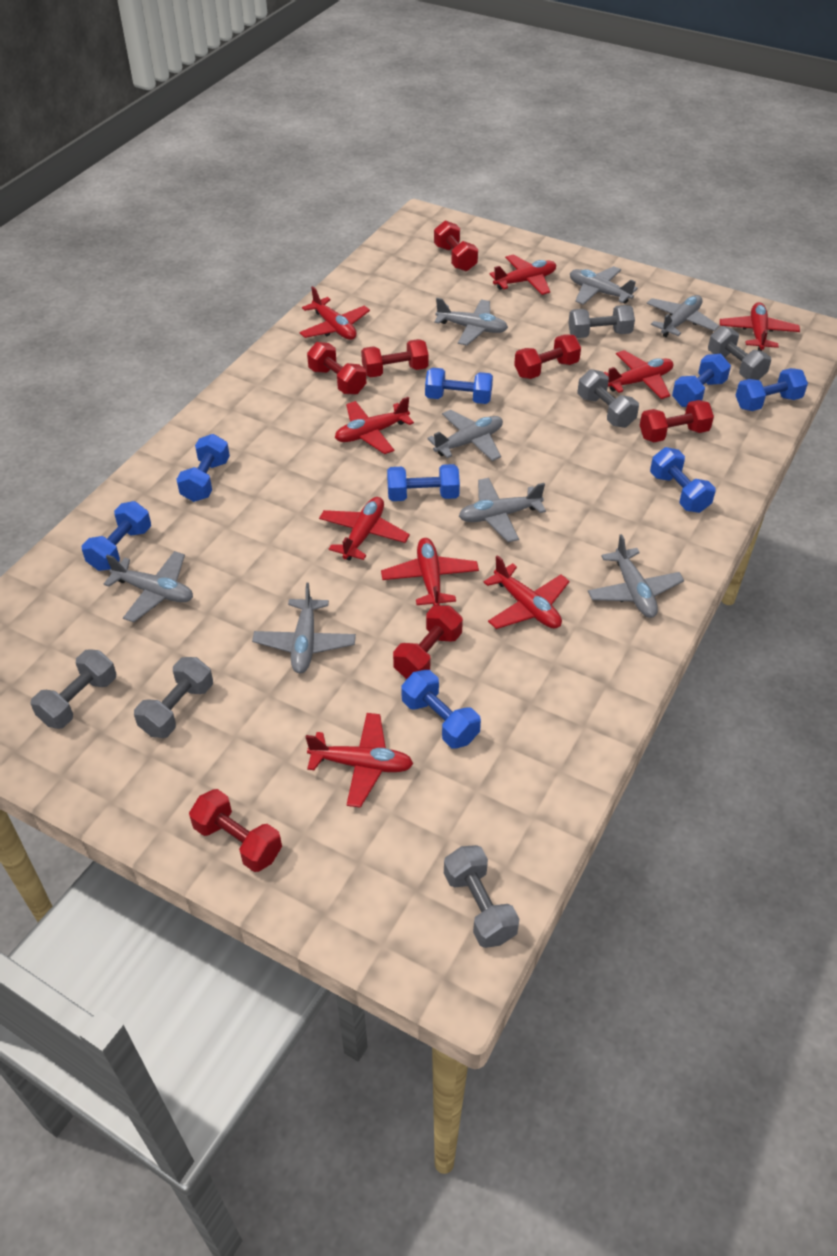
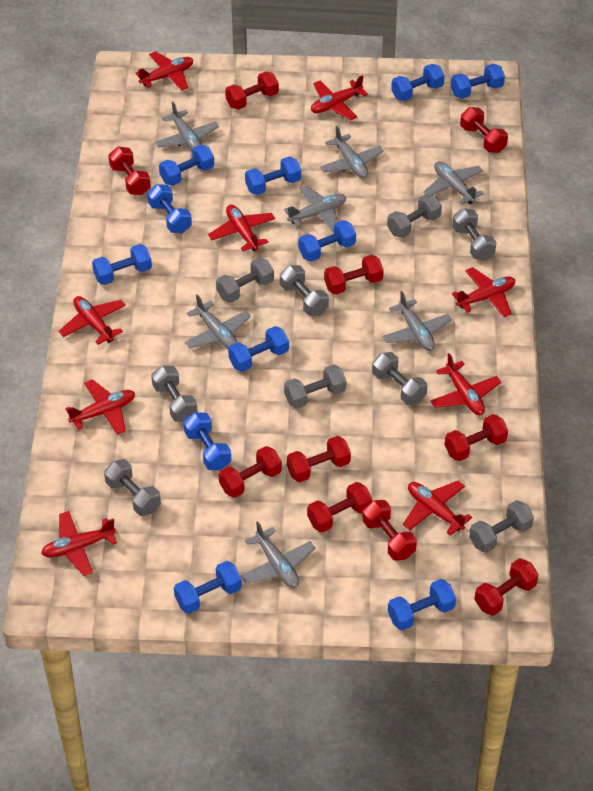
blue dumbbell: 8 -> 11
grey dumbbell: 6 -> 9
grey plane: 8 -> 7
red dumbbell: 7 -> 10

